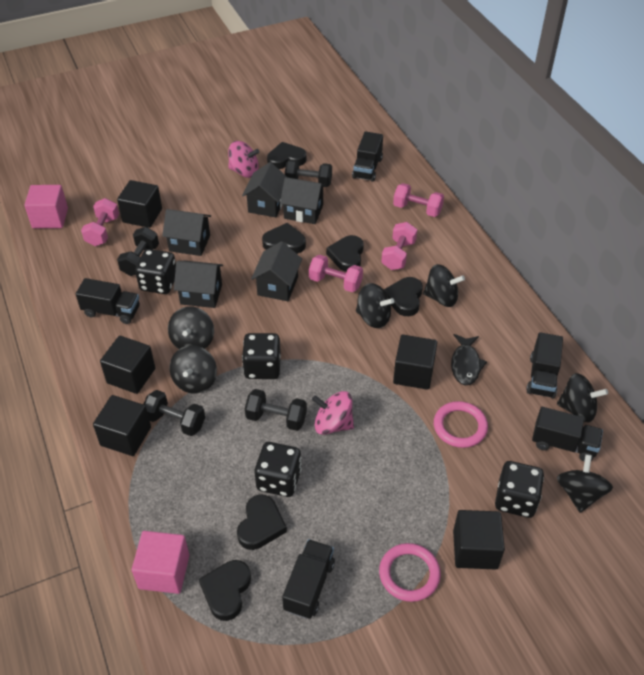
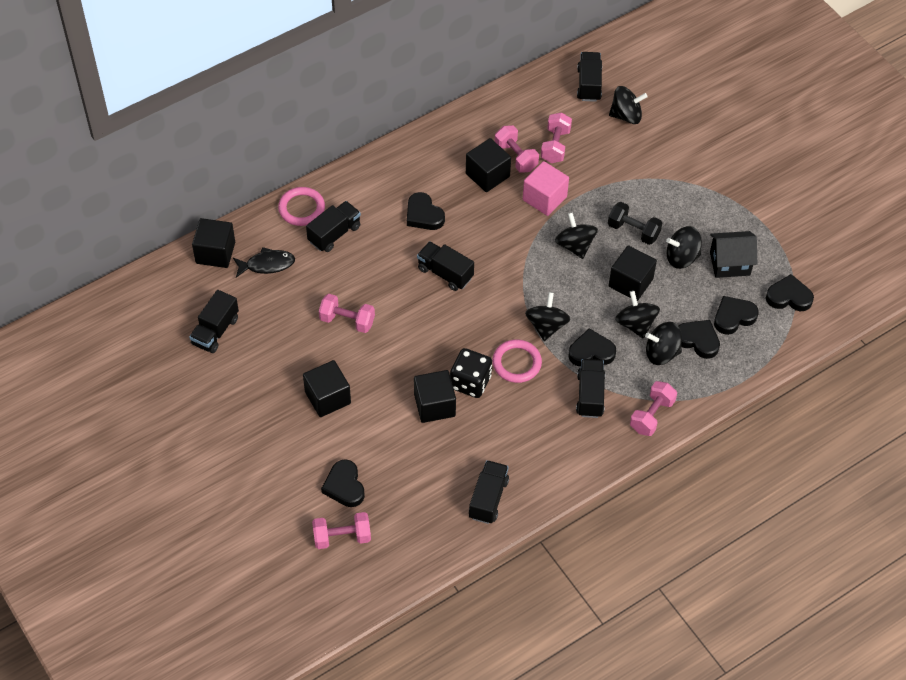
black dice: 4 -> 1
black dumbbell: 4 -> 1
black house: 5 -> 1
black truck: 5 -> 6
pink cube: 2 -> 1
pink dumbbell: 4 -> 5
pink spinning top: 2 -> 0

